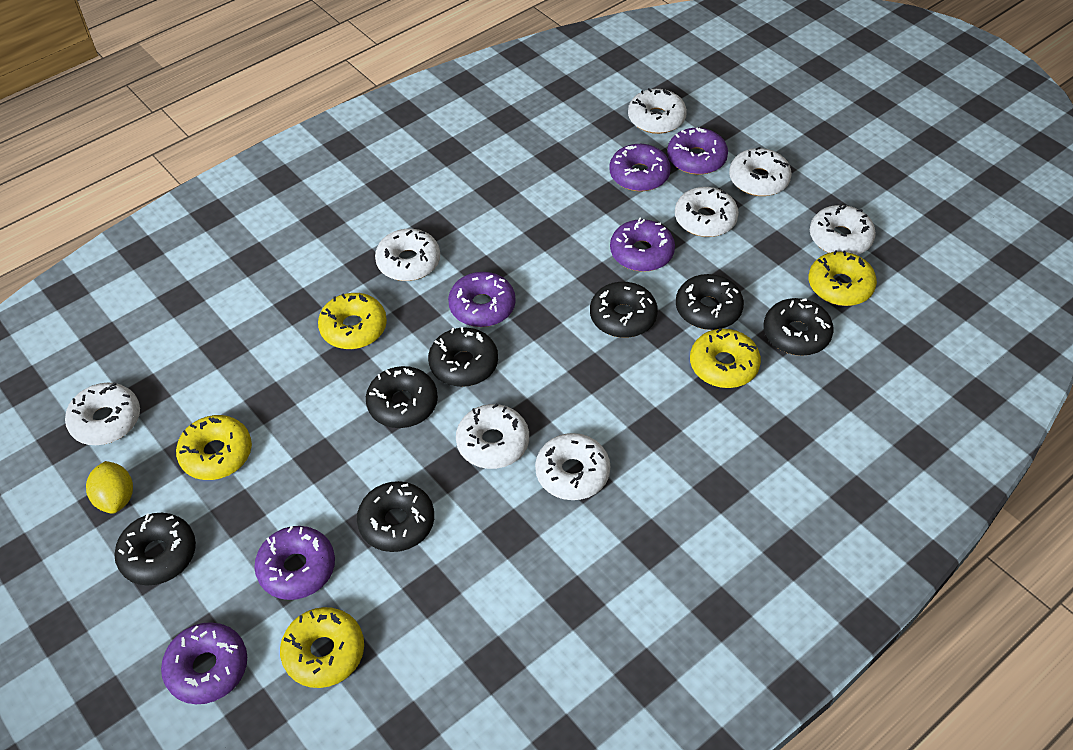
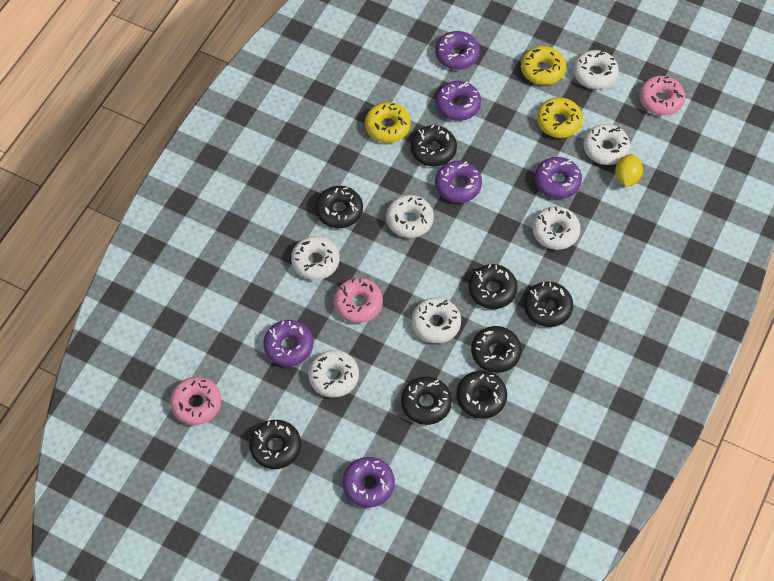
black donut: 7 -> 8
pink donut: 0 -> 3
white donut: 8 -> 7
yellow donut: 5 -> 3

